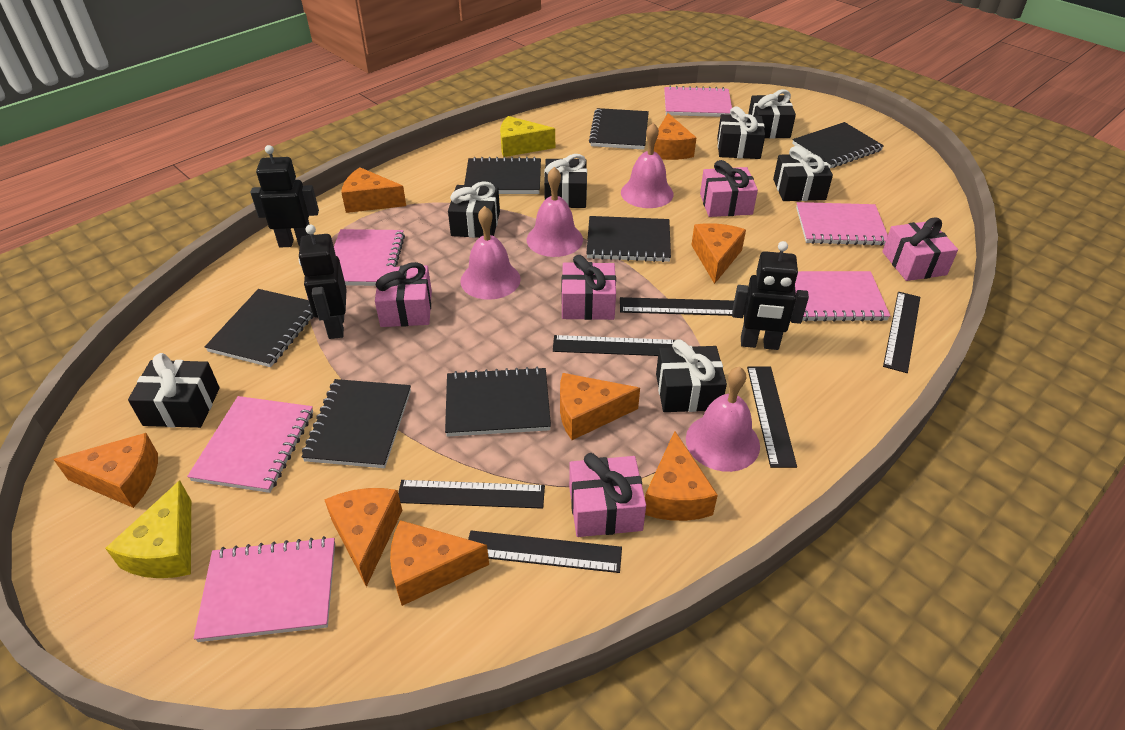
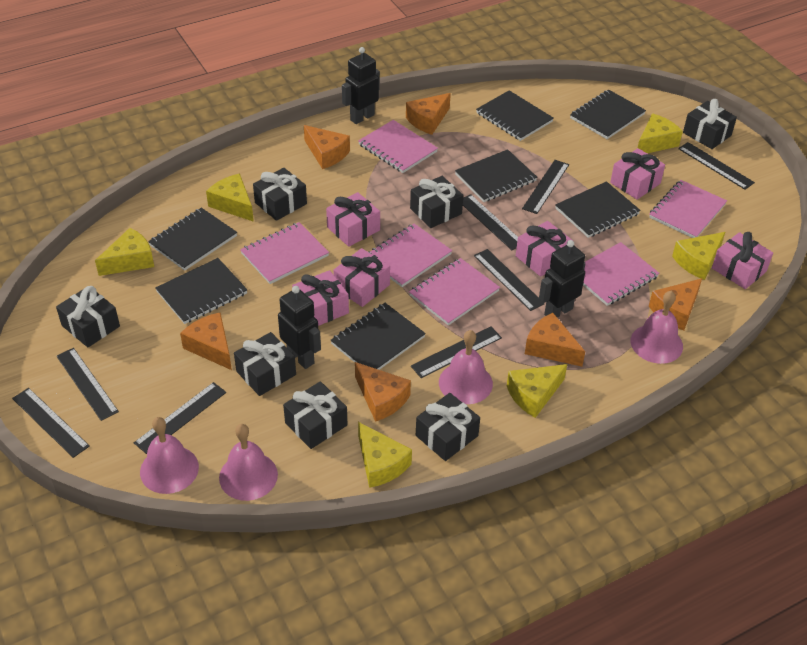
black ruler: 6 -> 8
orange cheese: 8 -> 6
pink gift: 5 -> 6
yellow cheese: 2 -> 6

